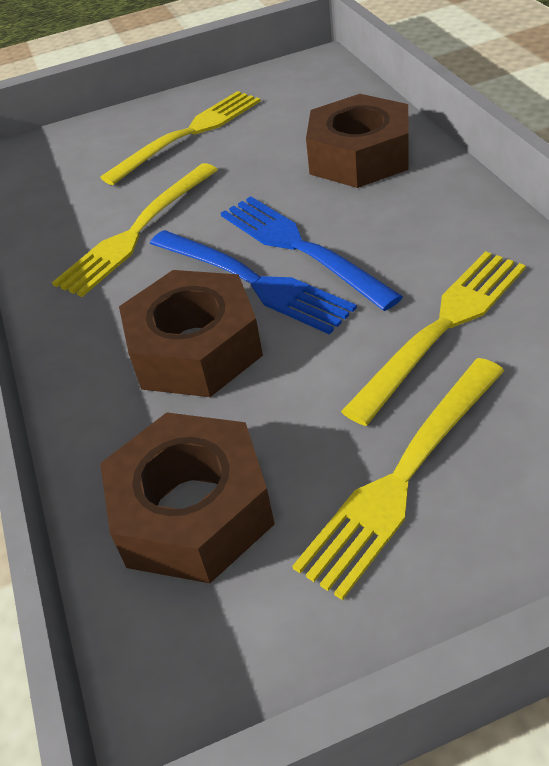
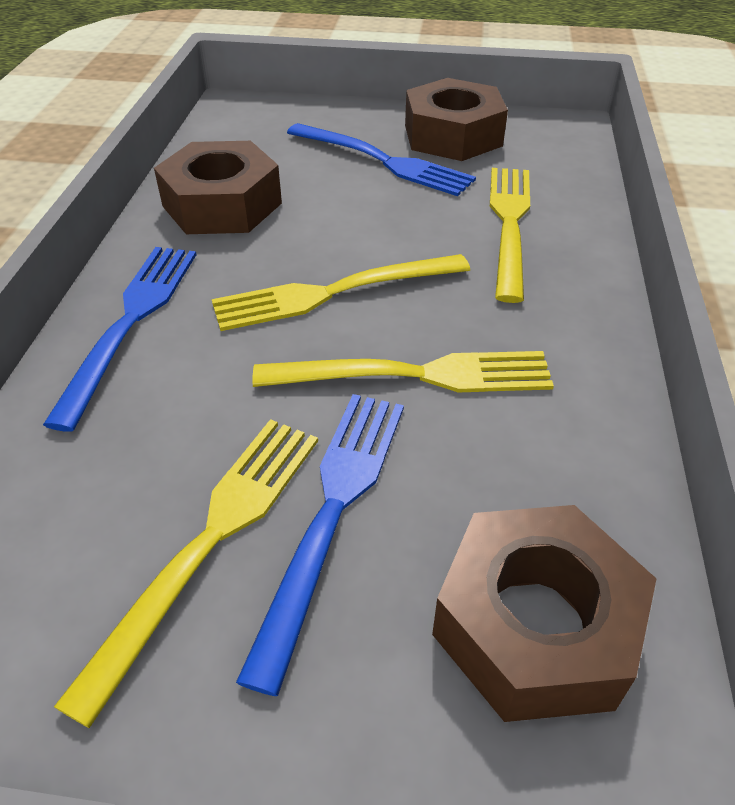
blue fork: 2 -> 3

